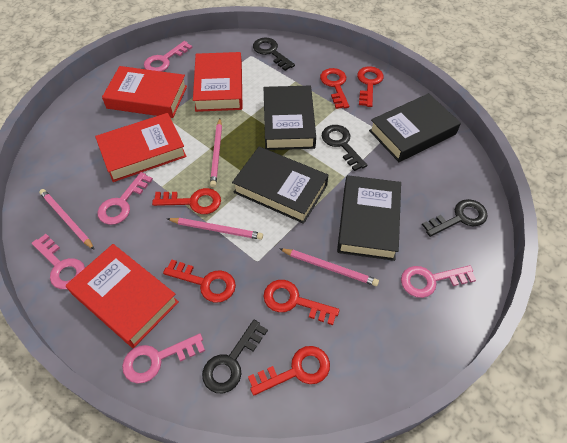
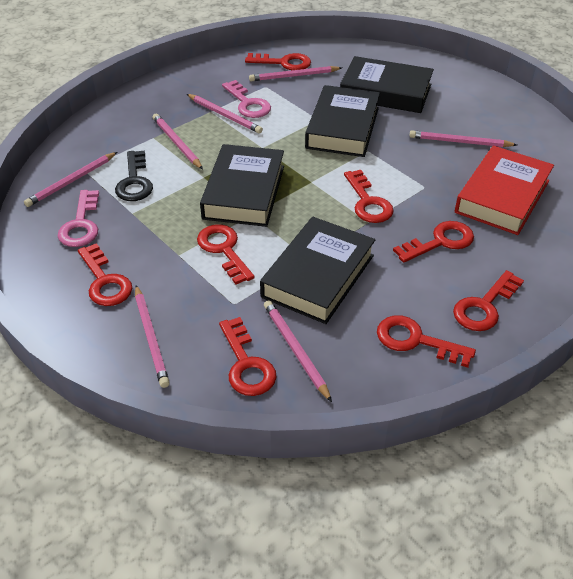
black key: 4 -> 1
pink key: 5 -> 2
pink pencil: 4 -> 7
red book: 4 -> 1
red key: 6 -> 8

